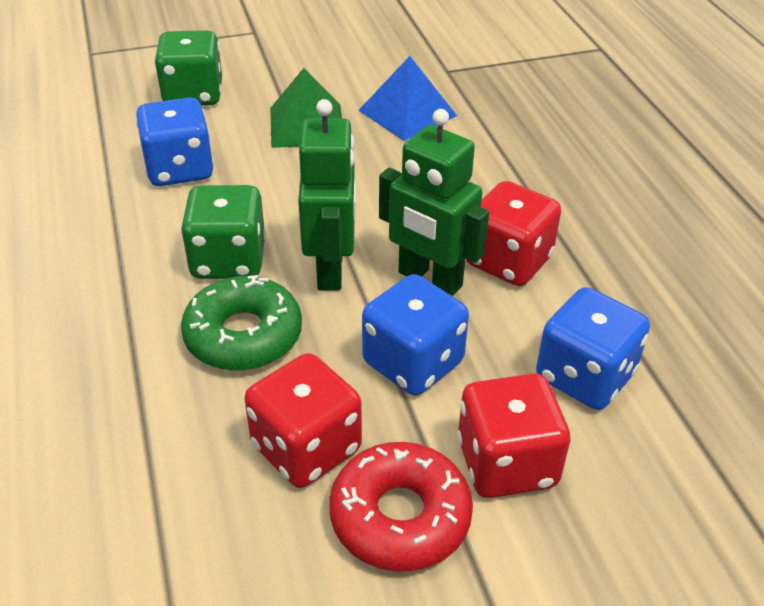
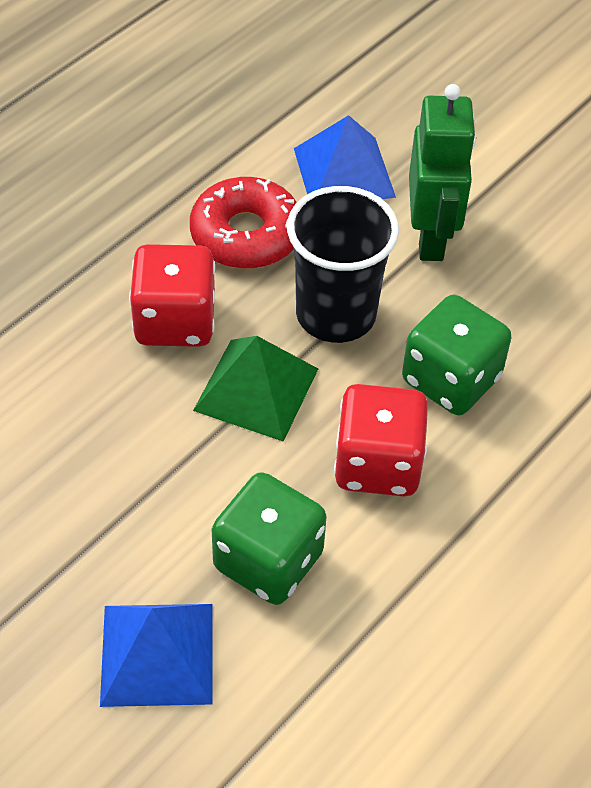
black cup: 0 -> 1
blue dice: 3 -> 0
blue pyramid: 1 -> 2
green donut: 1 -> 0
green robot: 2 -> 1
red dice: 3 -> 2

